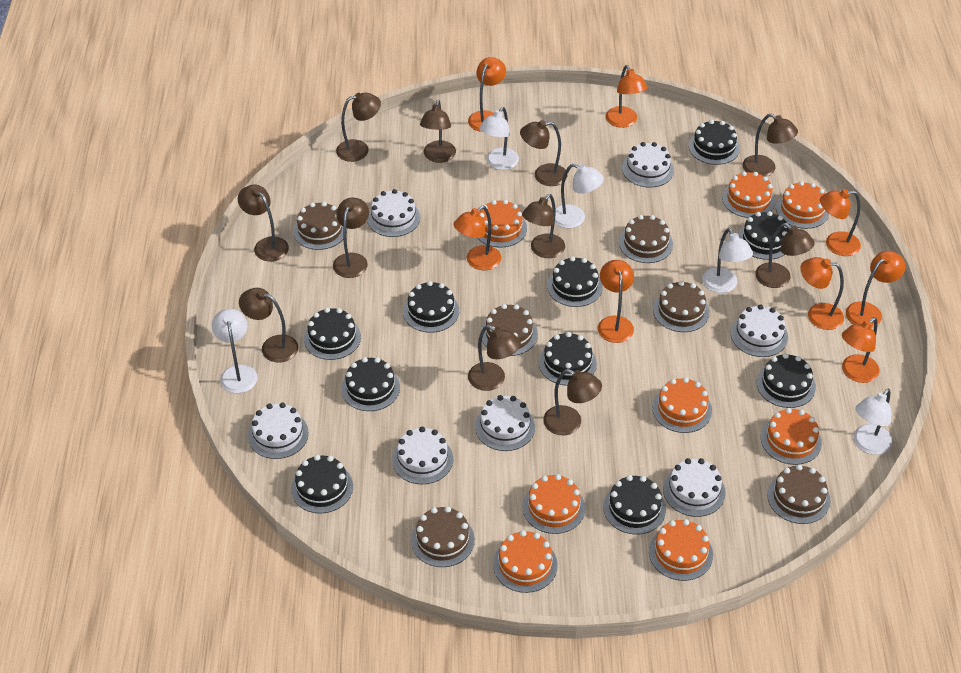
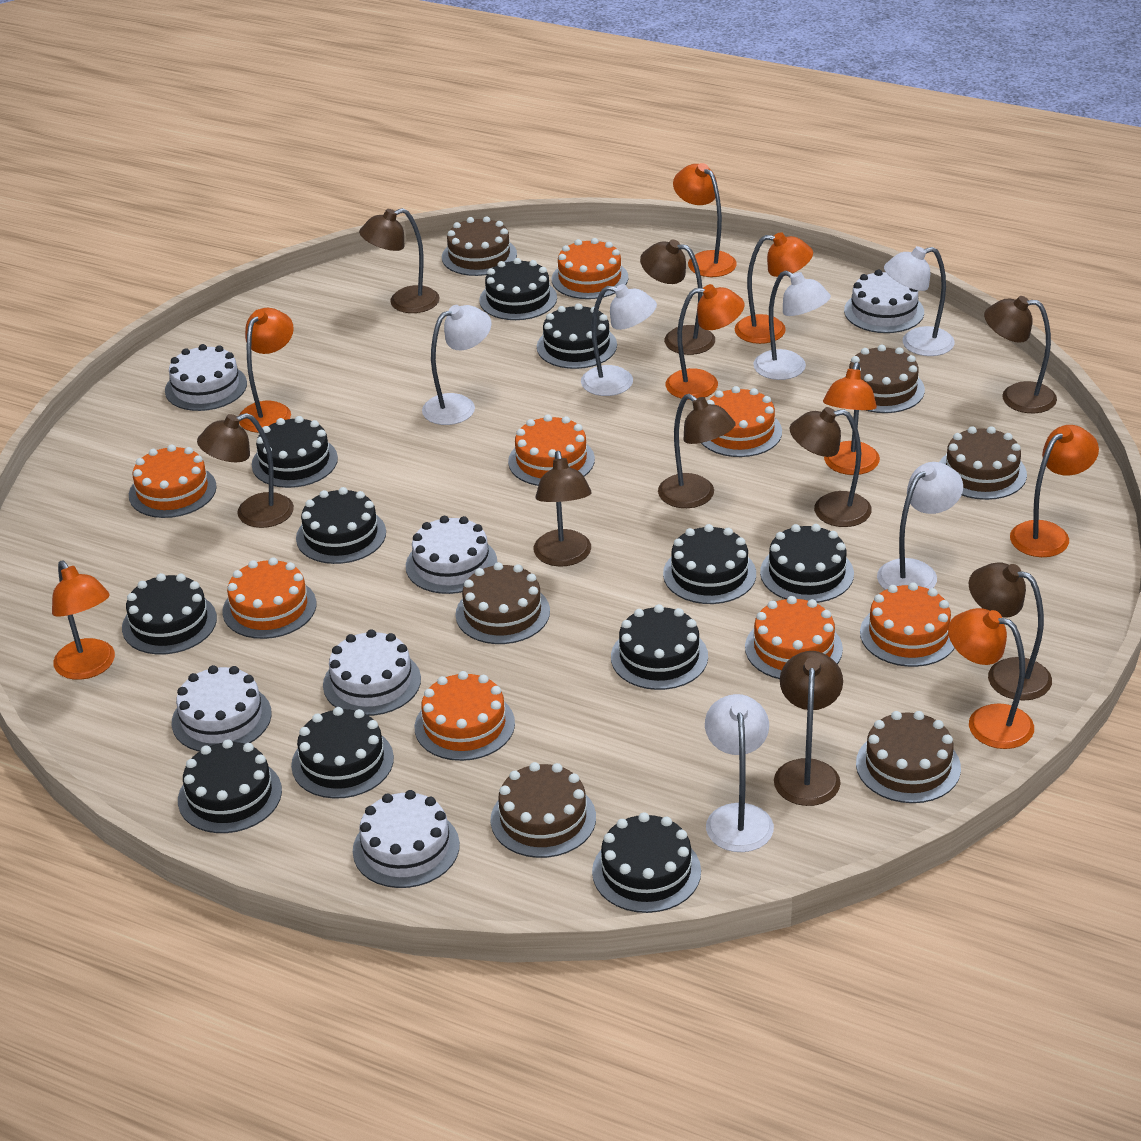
black cake: 10 -> 11
brown lamp: 11 -> 9
white cake: 7 -> 6
white lamp: 5 -> 6

